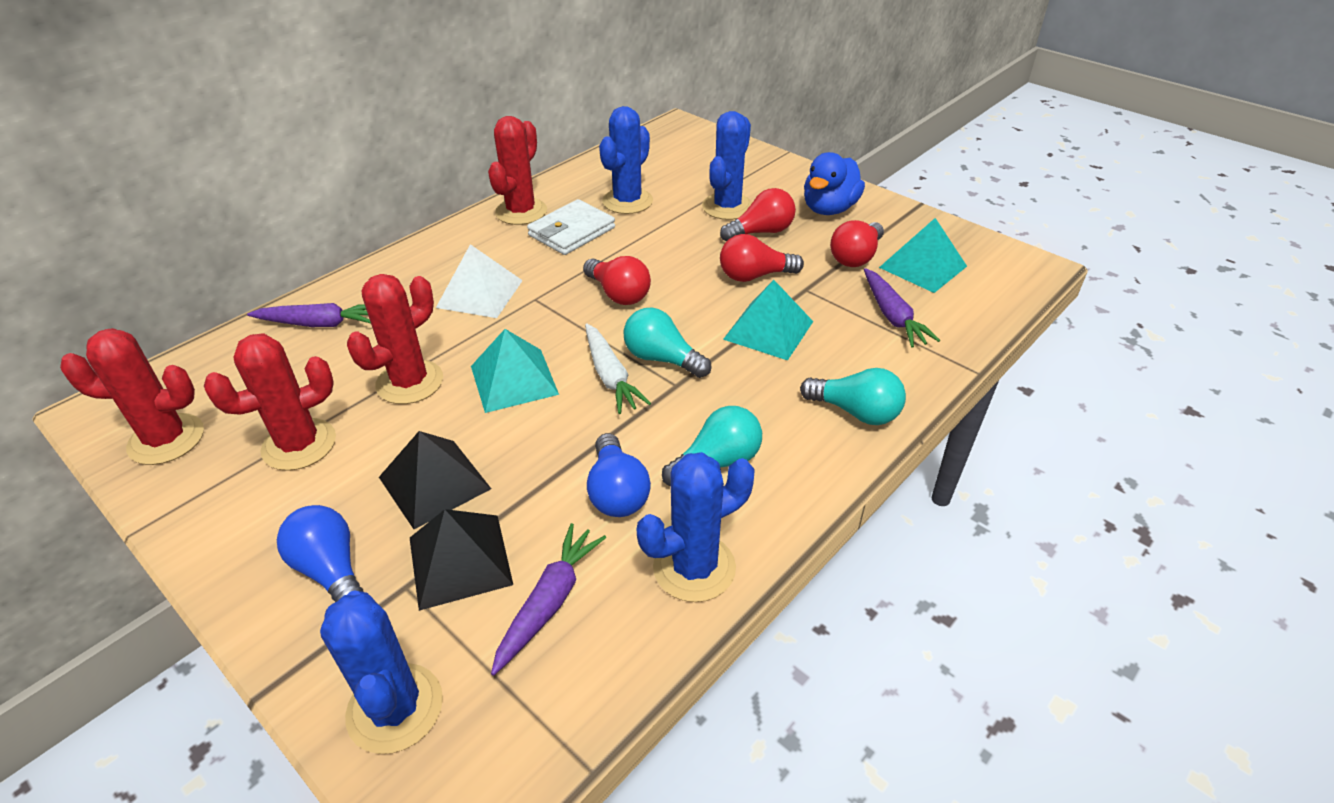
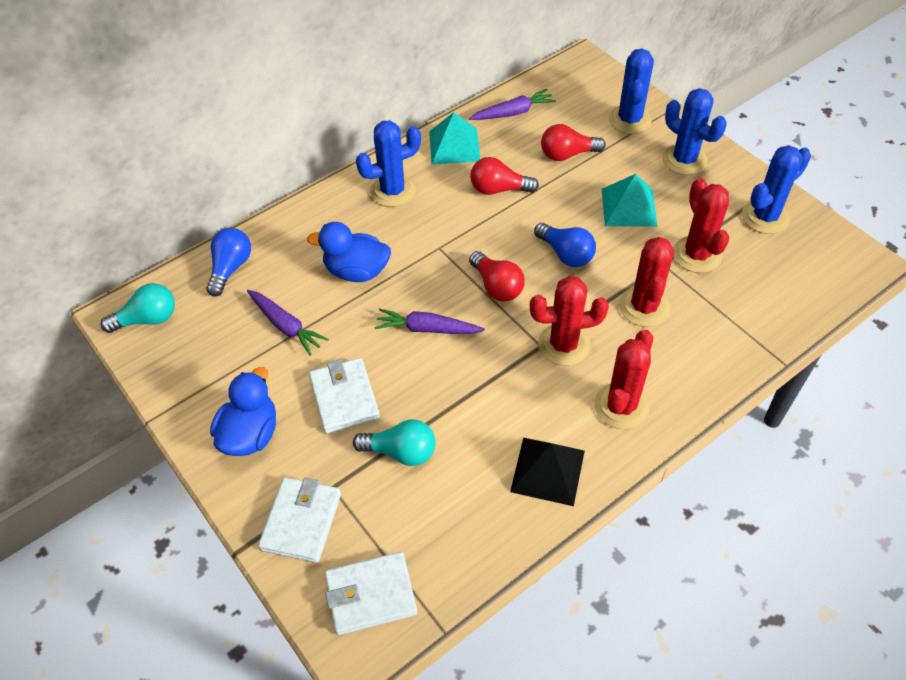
black pyramid: 2 -> 1
blue duck: 1 -> 2
red light bulb: 4 -> 3
turquoise light bulb: 3 -> 2
turquoise pyramid: 3 -> 2
white carrot: 1 -> 0
white pyramid: 1 -> 0
white wallet: 1 -> 3

